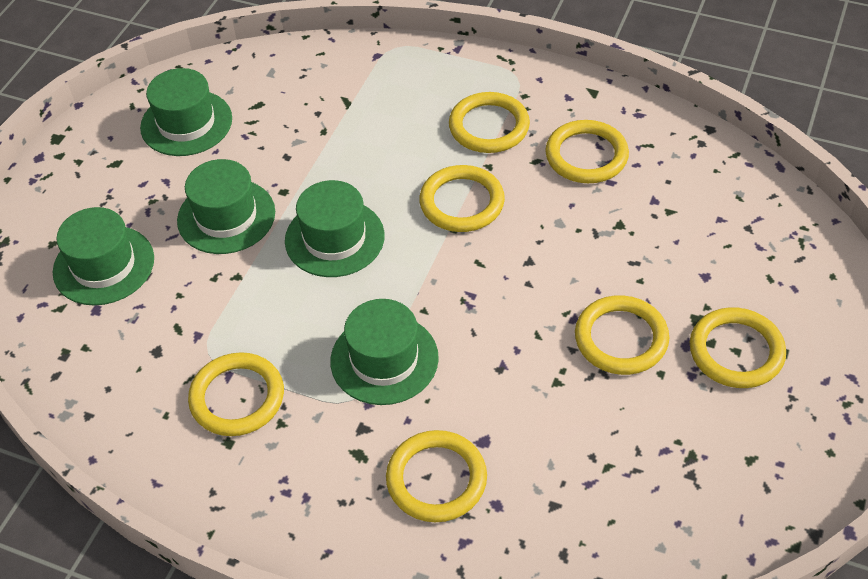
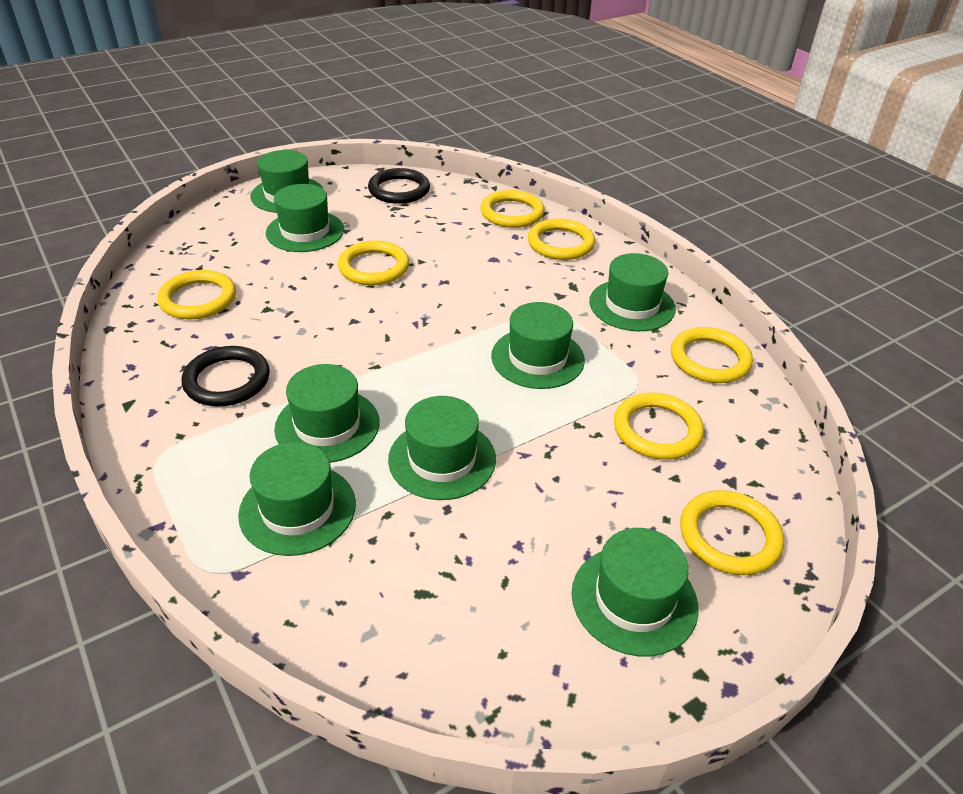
black ring: 0 -> 2
green hat: 5 -> 8

